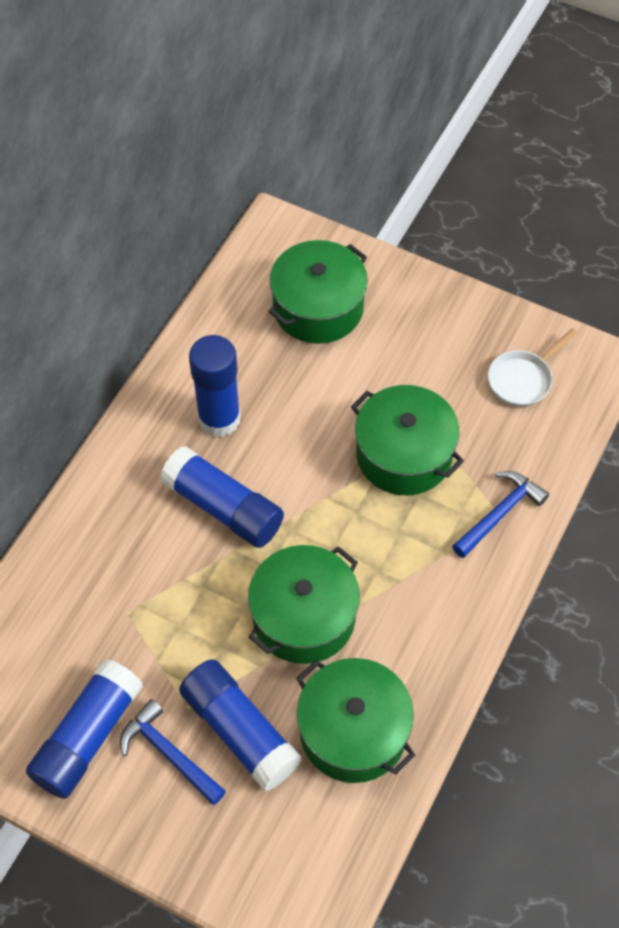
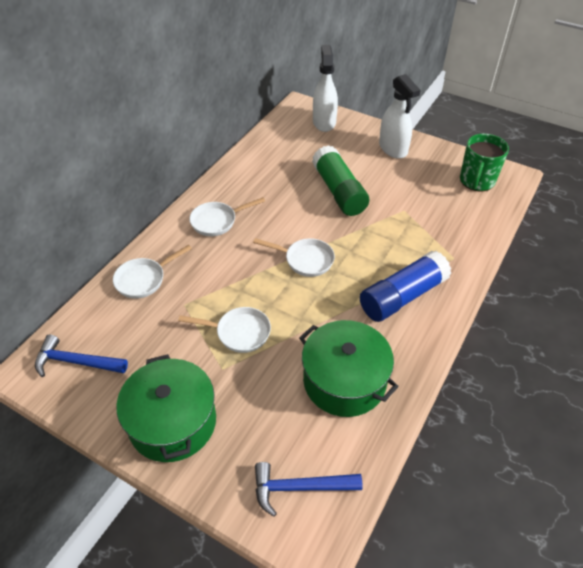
blue glue stick: 4 -> 1
green glue stick: 0 -> 1
green mug: 0 -> 1
green pot: 4 -> 2
white pan: 1 -> 4
white spray bottle: 0 -> 2

